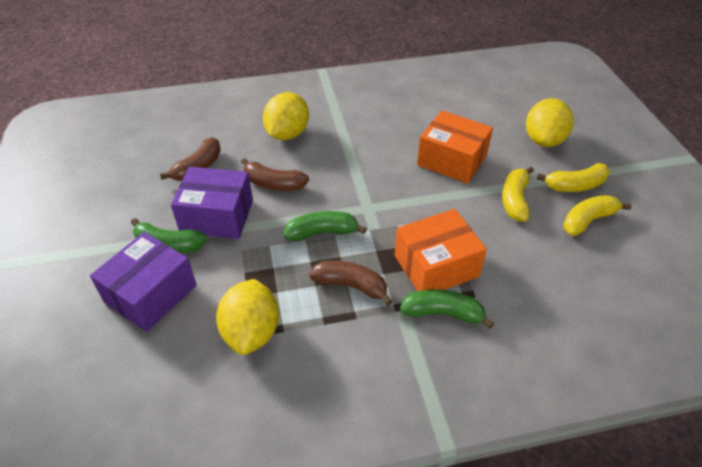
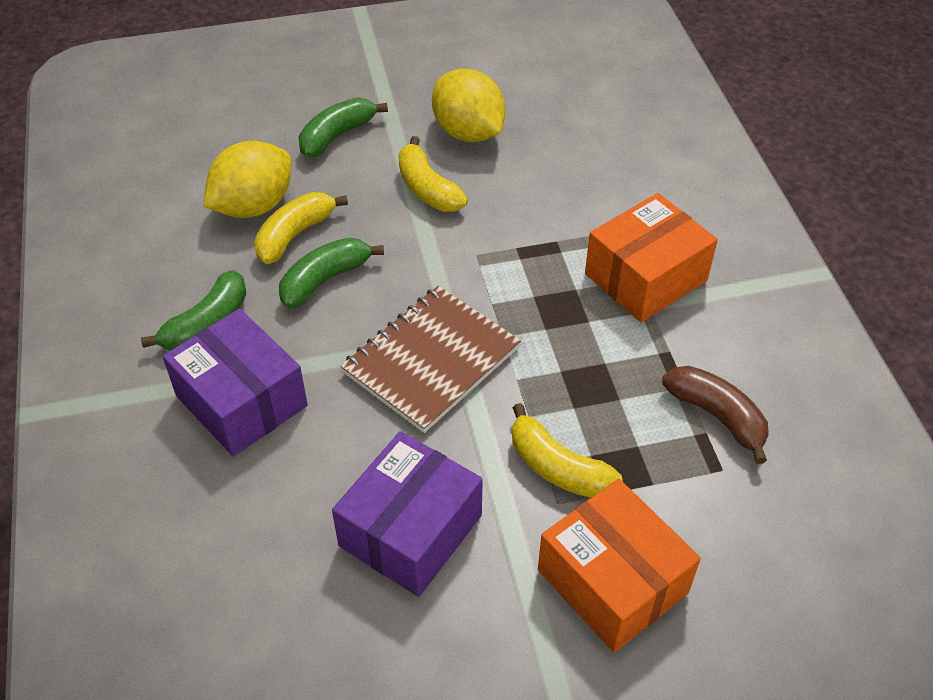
brown banana: 3 -> 1
brown notebook: 0 -> 1
yellow lemon: 3 -> 2

